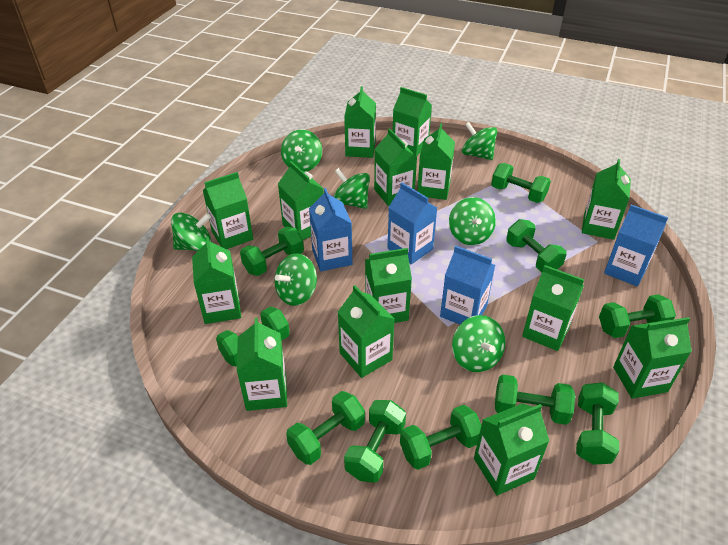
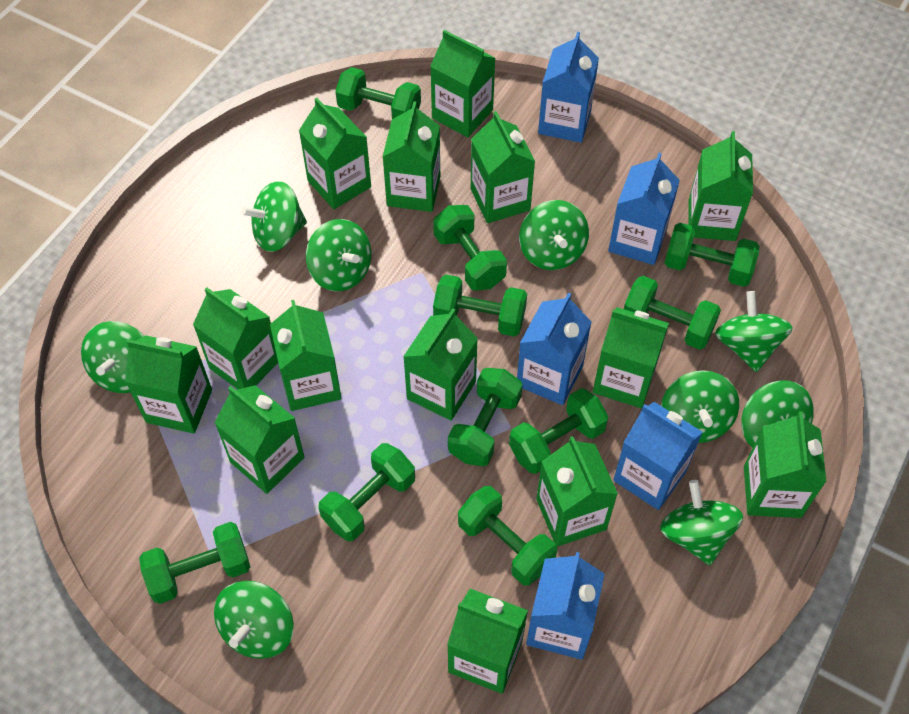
blue carton: 4 -> 5
green spinning top: 7 -> 9

